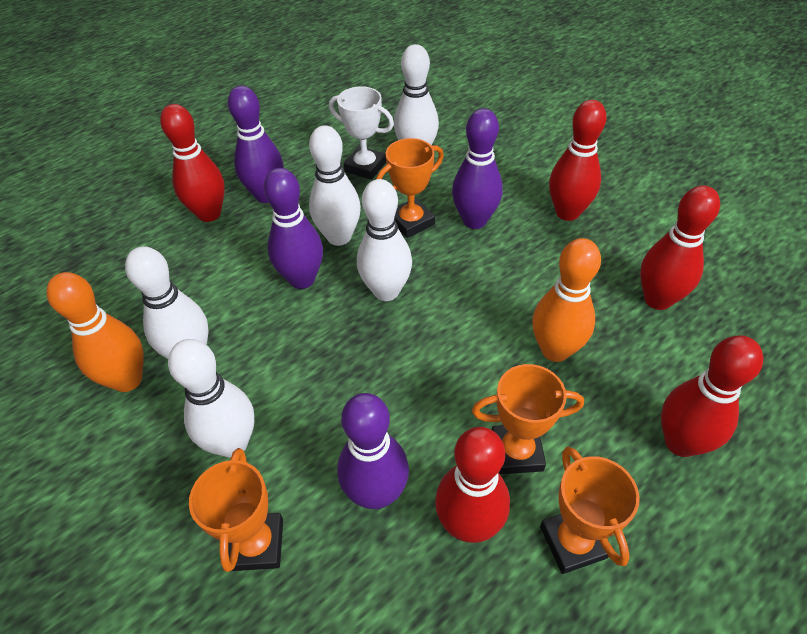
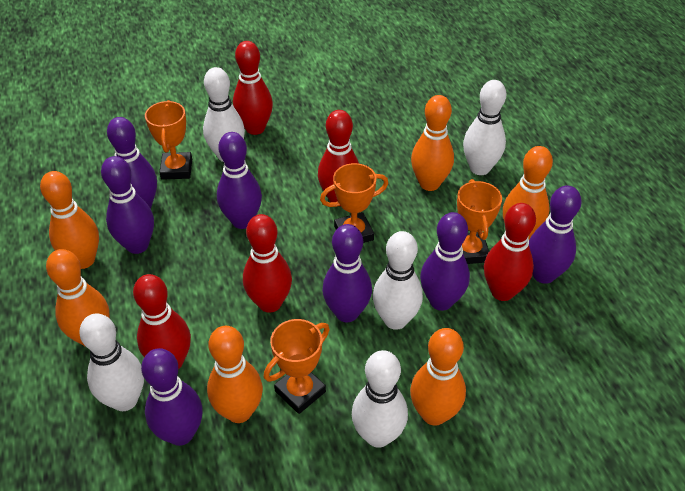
orange bowling pin: 2 -> 6
purple bowling pin: 4 -> 7
white trophy: 1 -> 0

